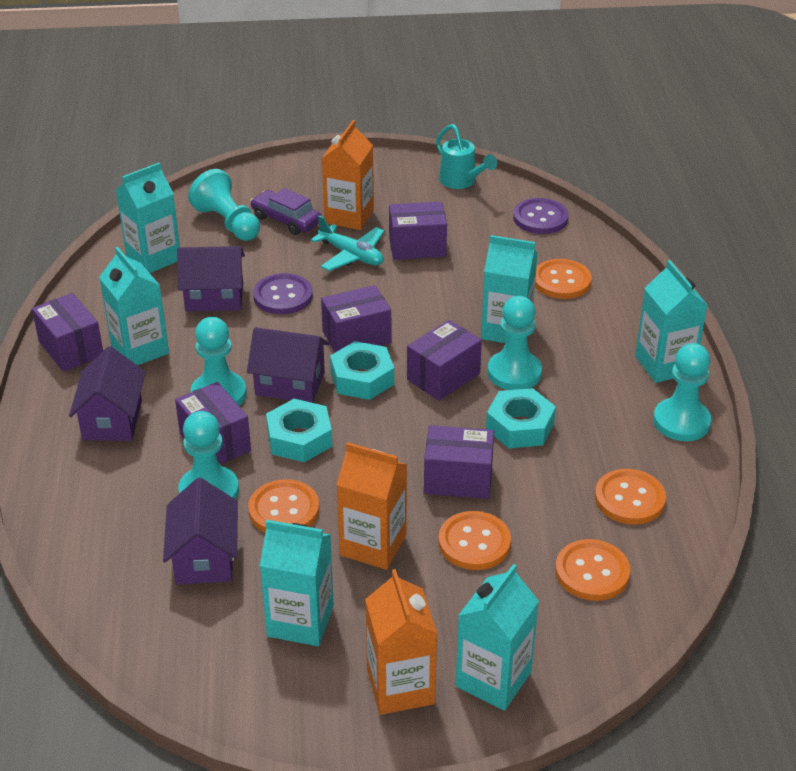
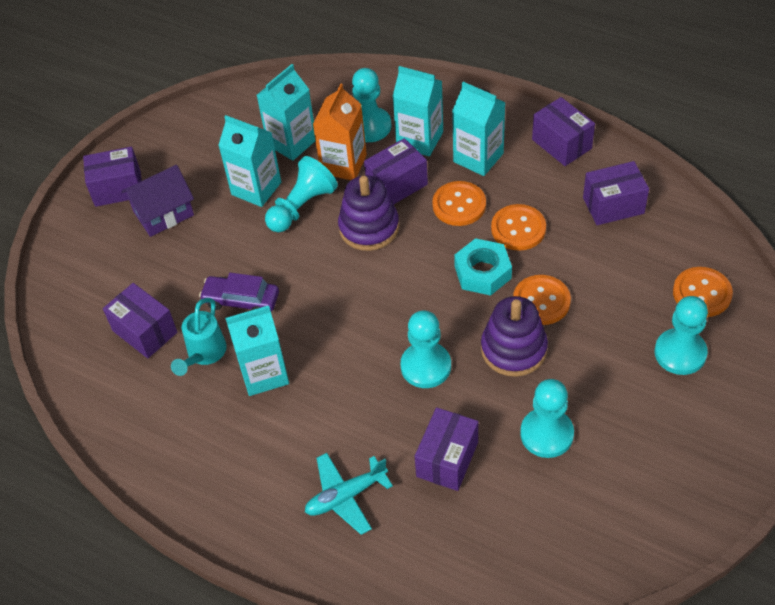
orange button: 5 -> 4
orange carton: 3 -> 1
purple button: 2 -> 0
purple house: 4 -> 1
purple stacking toy: 0 -> 2
turquoise carton: 6 -> 5
turquoise nut: 3 -> 1

